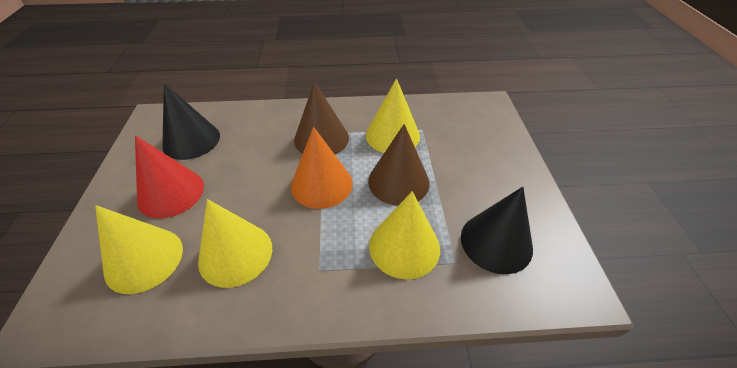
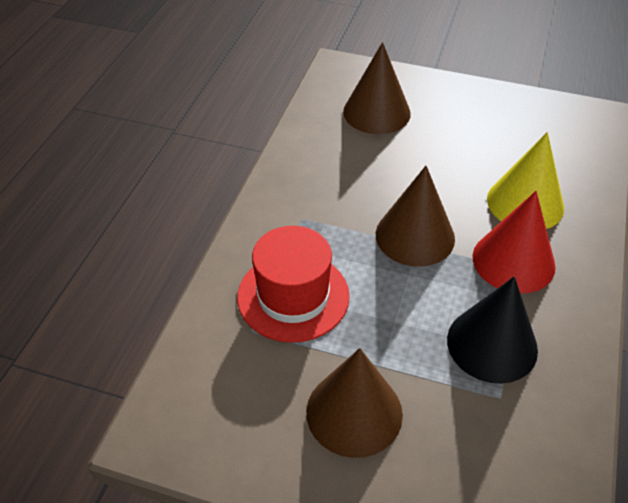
black cone: 2 -> 1
brown cone: 2 -> 3
orange cone: 1 -> 0
red hat: 0 -> 1
yellow cone: 4 -> 1

